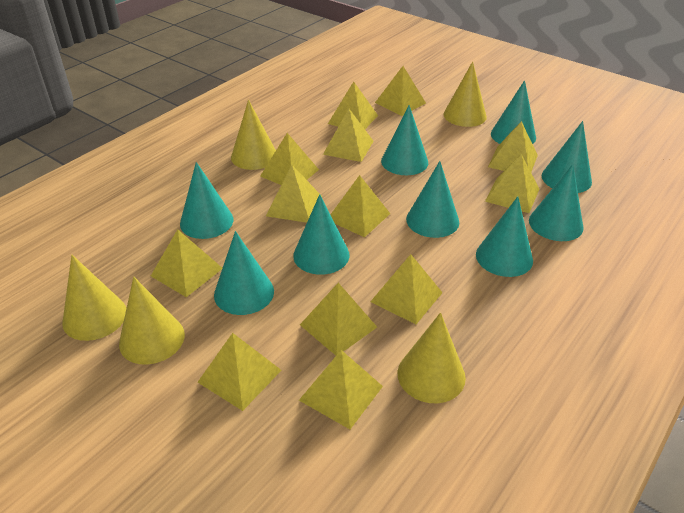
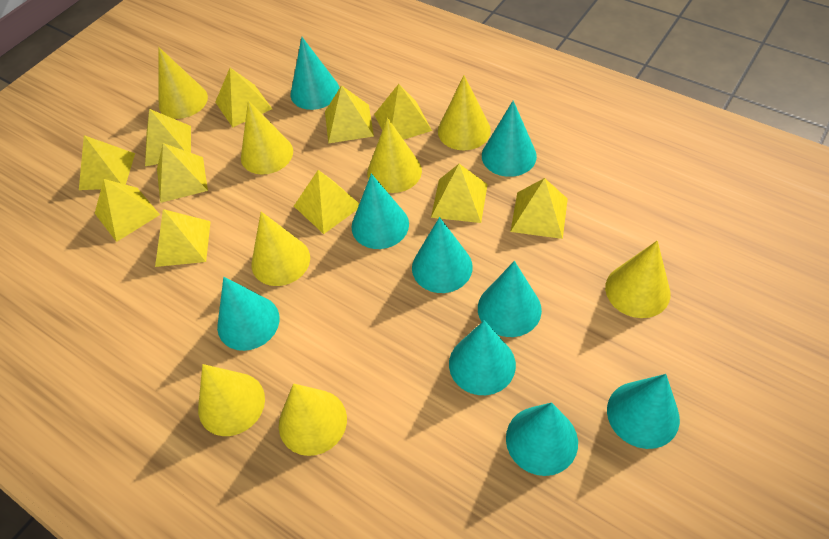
yellow cone: 5 -> 8
yellow pyramid: 13 -> 11

